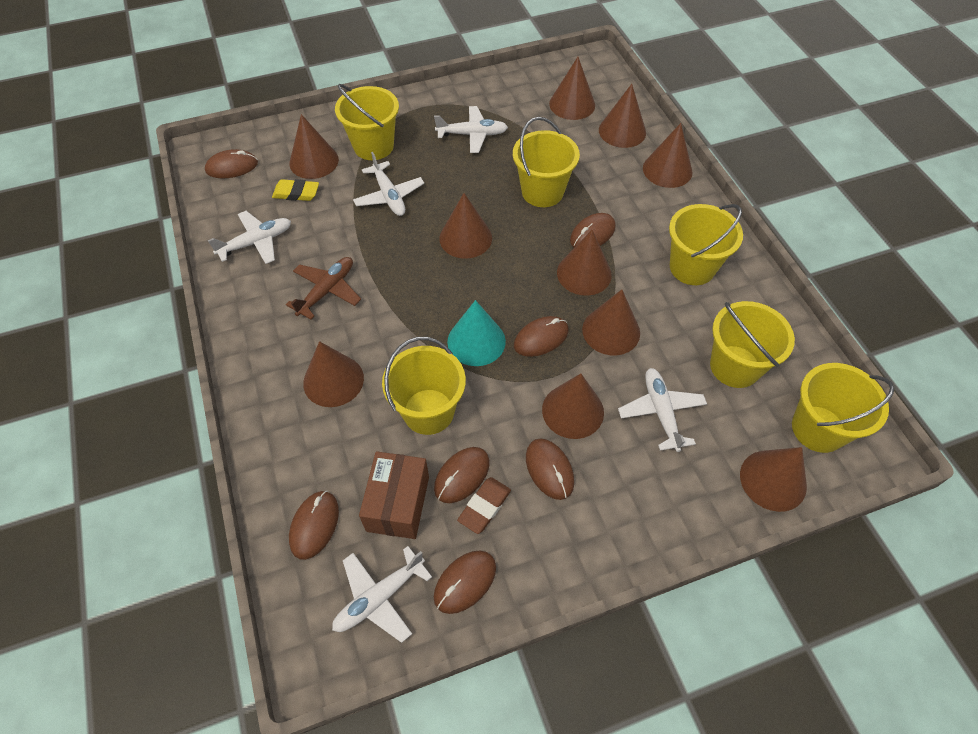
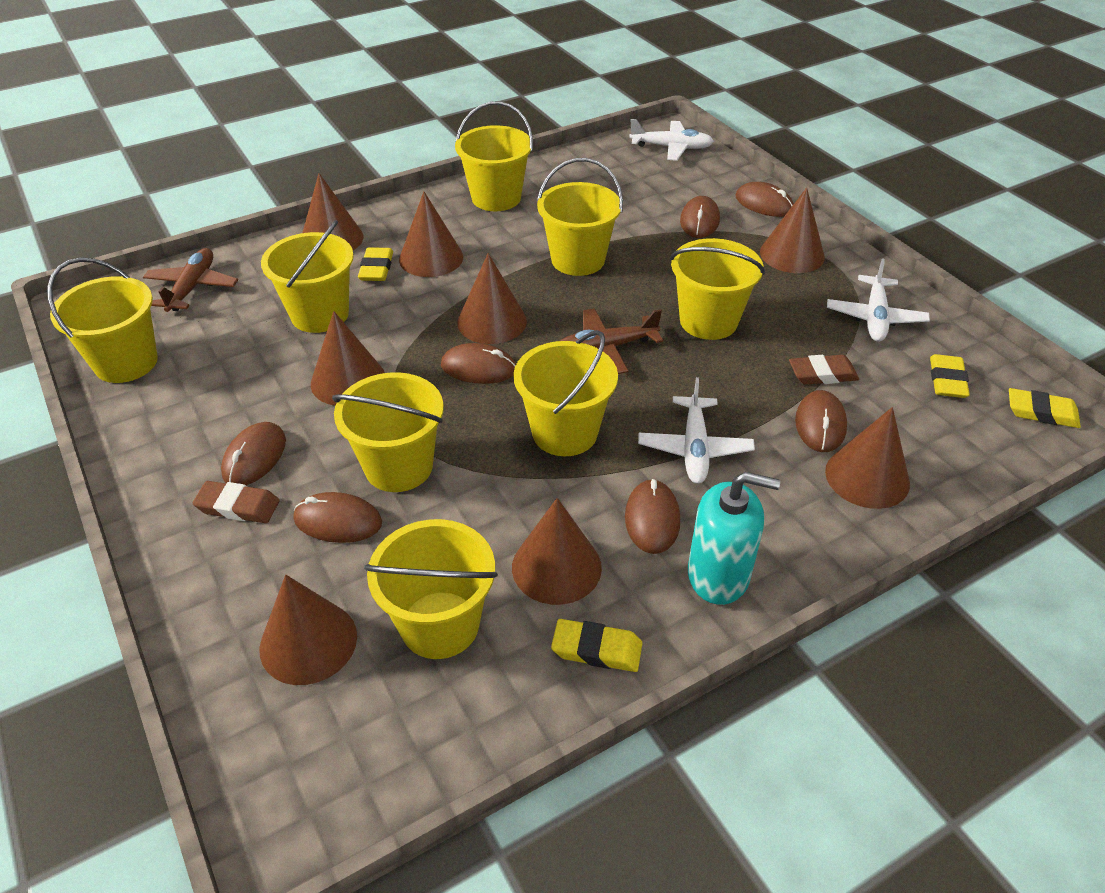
brown box: 1 -> 0
brown cone: 10 -> 8
brown eraser: 1 -> 2
brown plane: 1 -> 2
turquoise cone: 1 -> 0
turquoise soap dispenser: 0 -> 1
white plane: 5 -> 3
yellow bucket: 6 -> 8
yellow eraser: 1 -> 4

